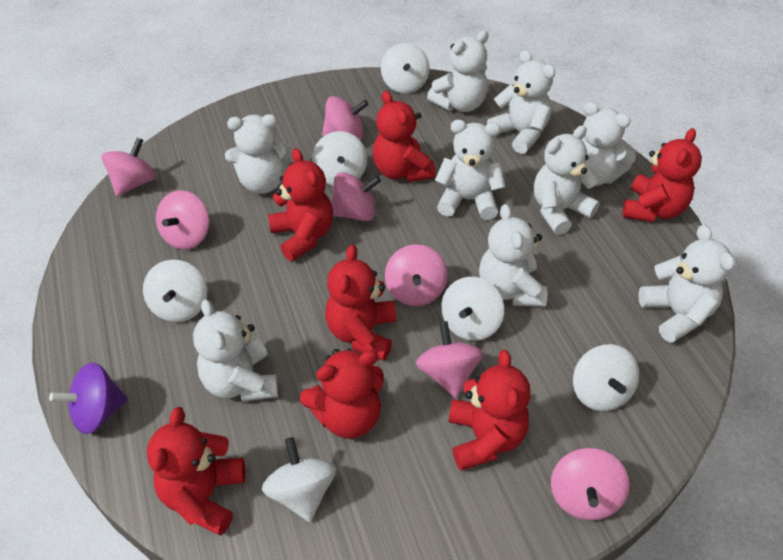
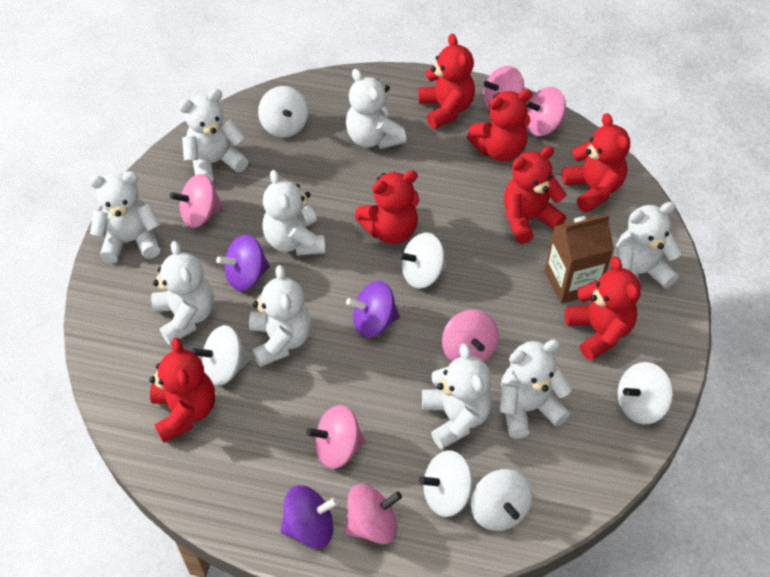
brown carton: 0 -> 1
pink spinning top: 7 -> 6
purple spinning top: 1 -> 3

